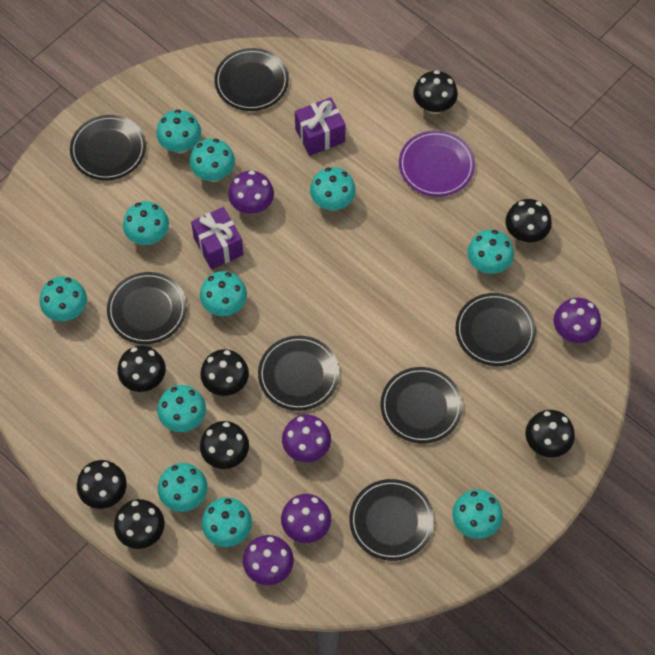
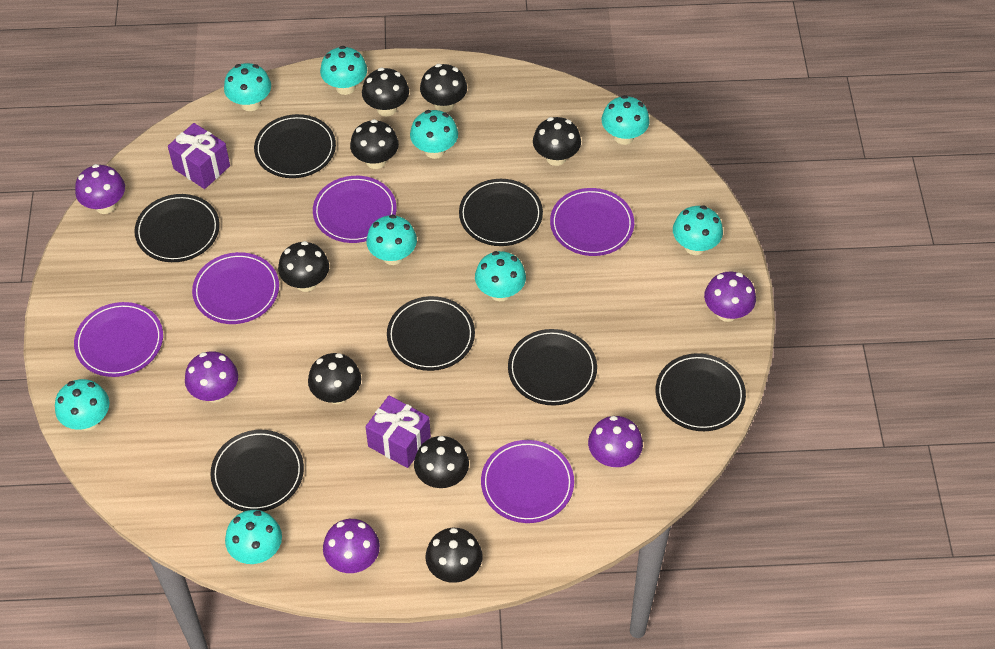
purple plate: 1 -> 5
turquoise mushroom: 11 -> 9

